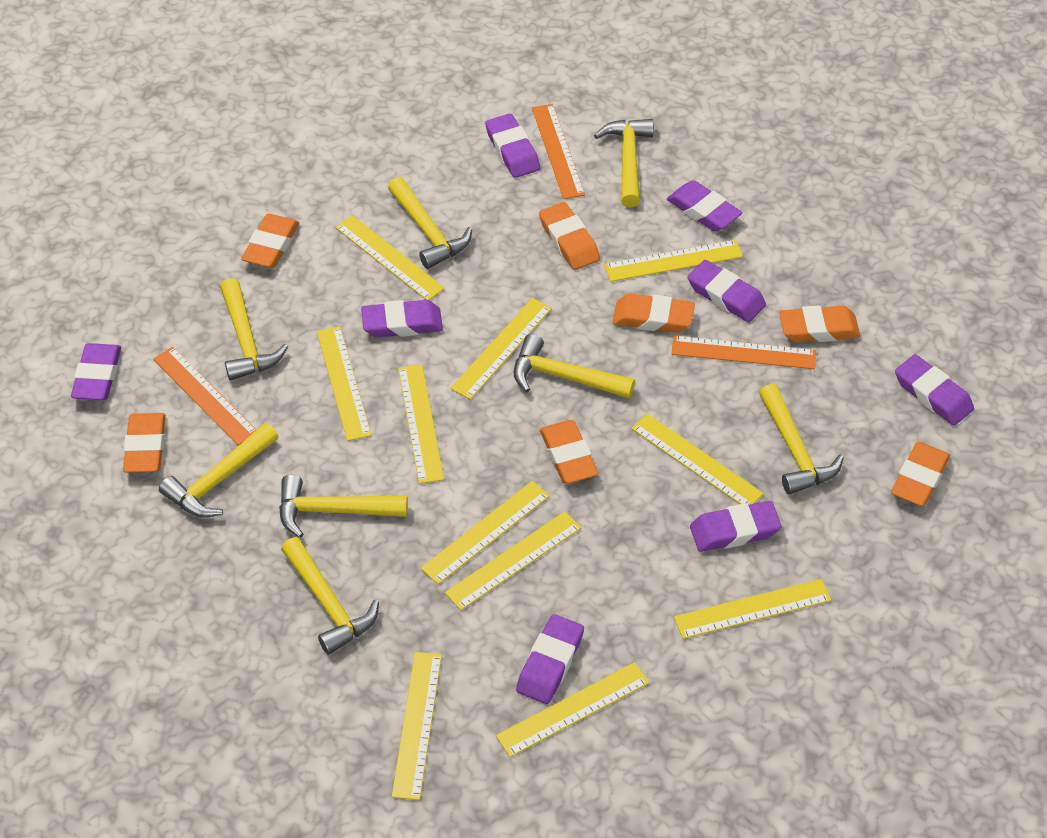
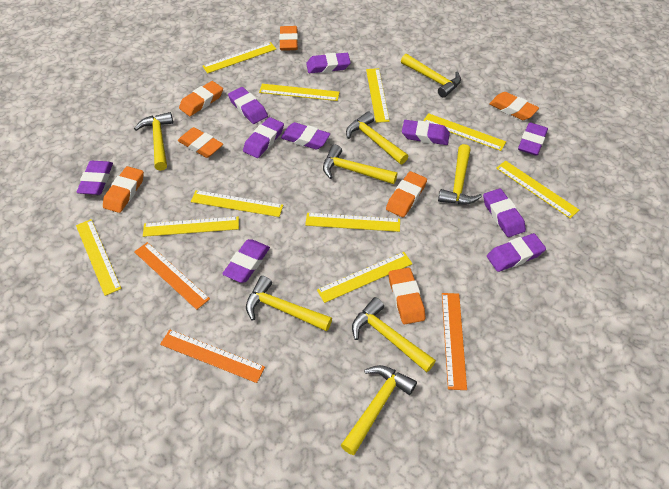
purple eraser: 8 -> 10
yellow ruler: 11 -> 10

